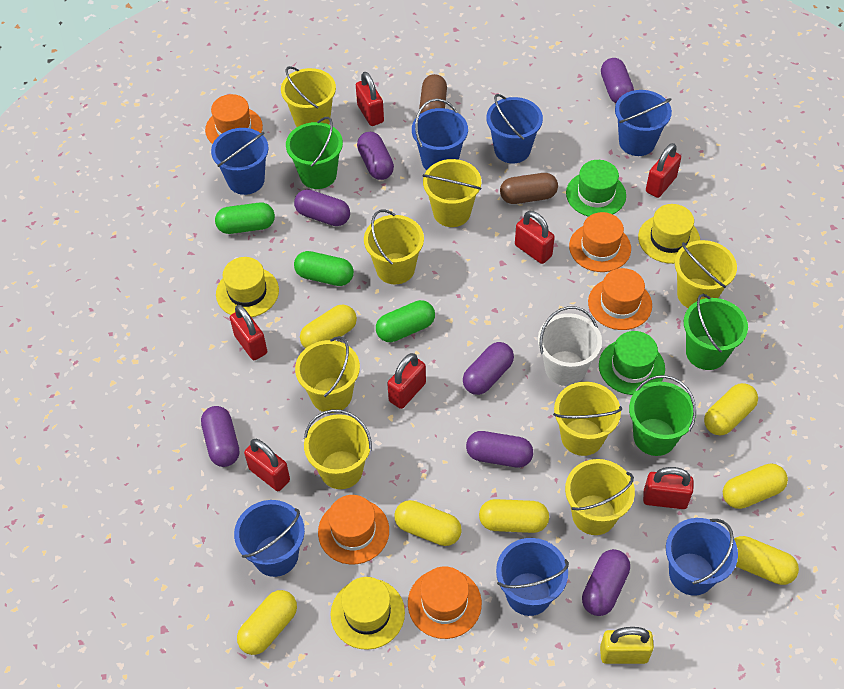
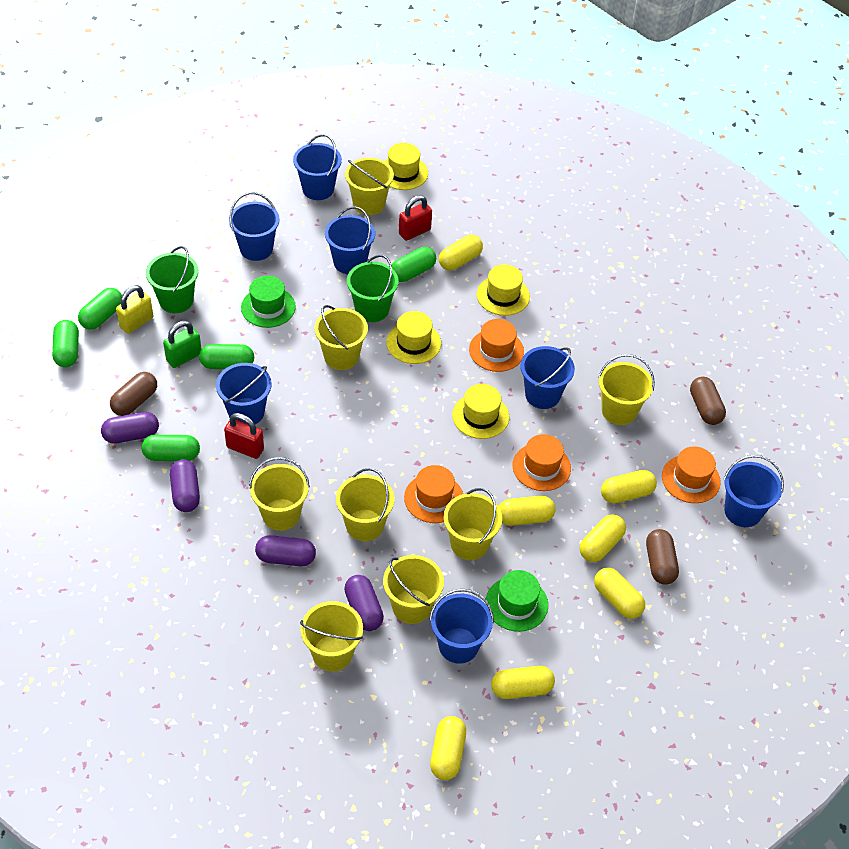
brown capsule: 2 -> 3
green bucket: 3 -> 2
green capsule: 3 -> 5
green padlock: 0 -> 1
orange hat: 5 -> 4
purple capsule: 7 -> 4
red padlock: 7 -> 2
white bucket: 1 -> 0
yellow hat: 3 -> 4

